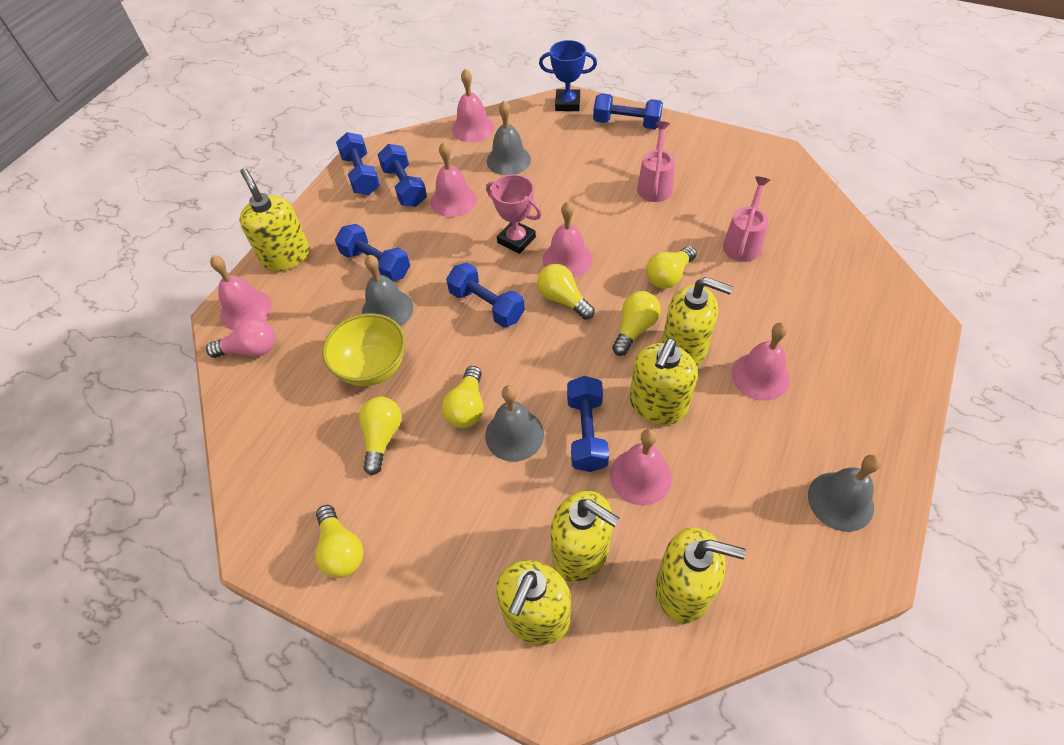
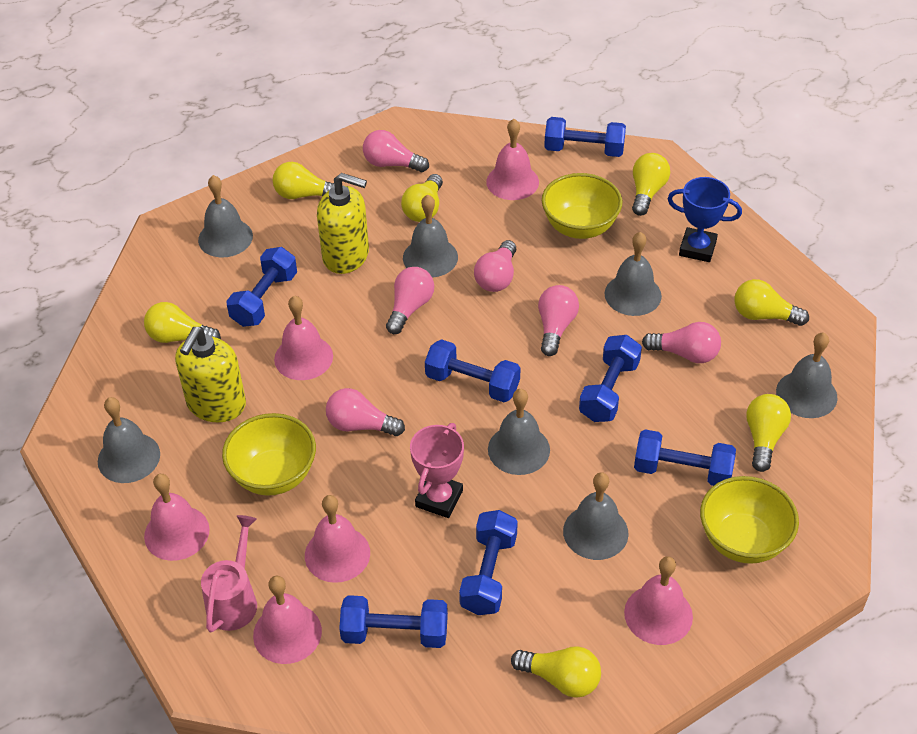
blue dumbbell: 6 -> 7
grey bell: 4 -> 7
pink light bulb: 1 -> 6
pink watering can: 2 -> 1
yellow bowl: 1 -> 3
yellow light bulb: 6 -> 7
yellow soap dispenser: 6 -> 2

